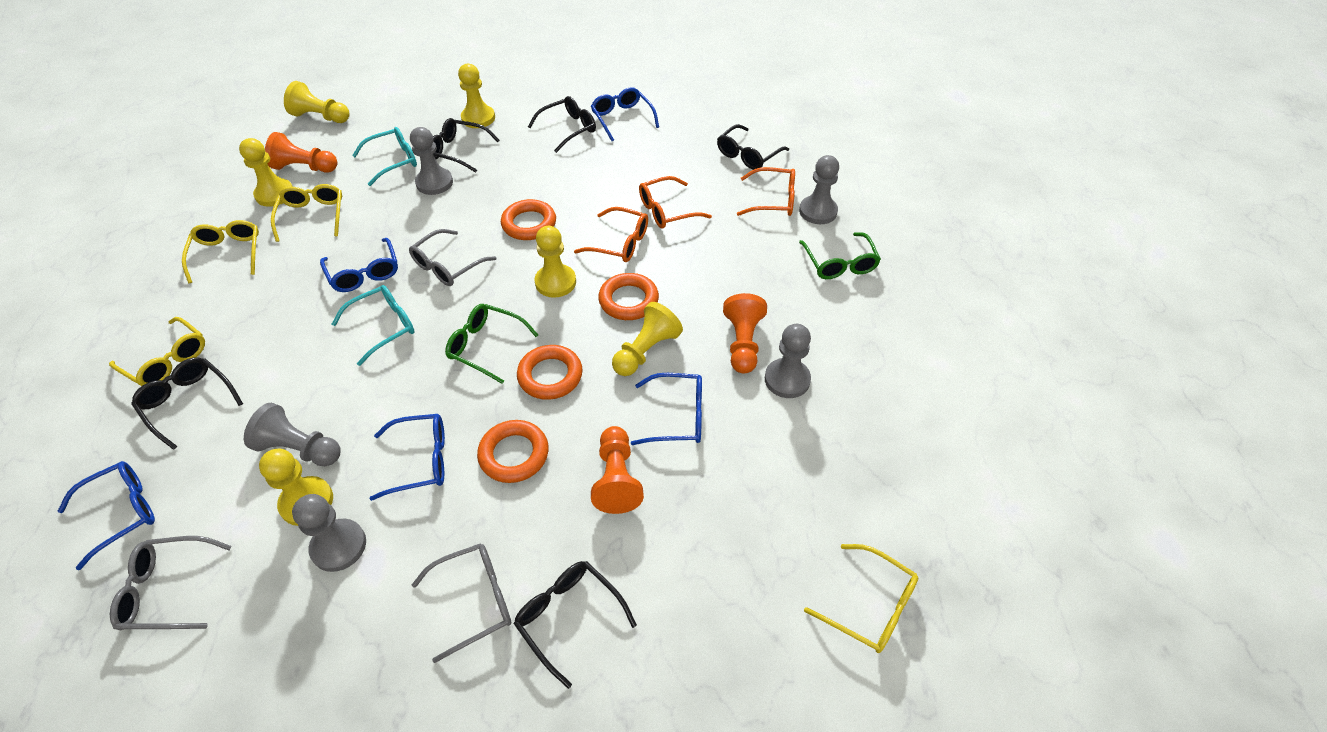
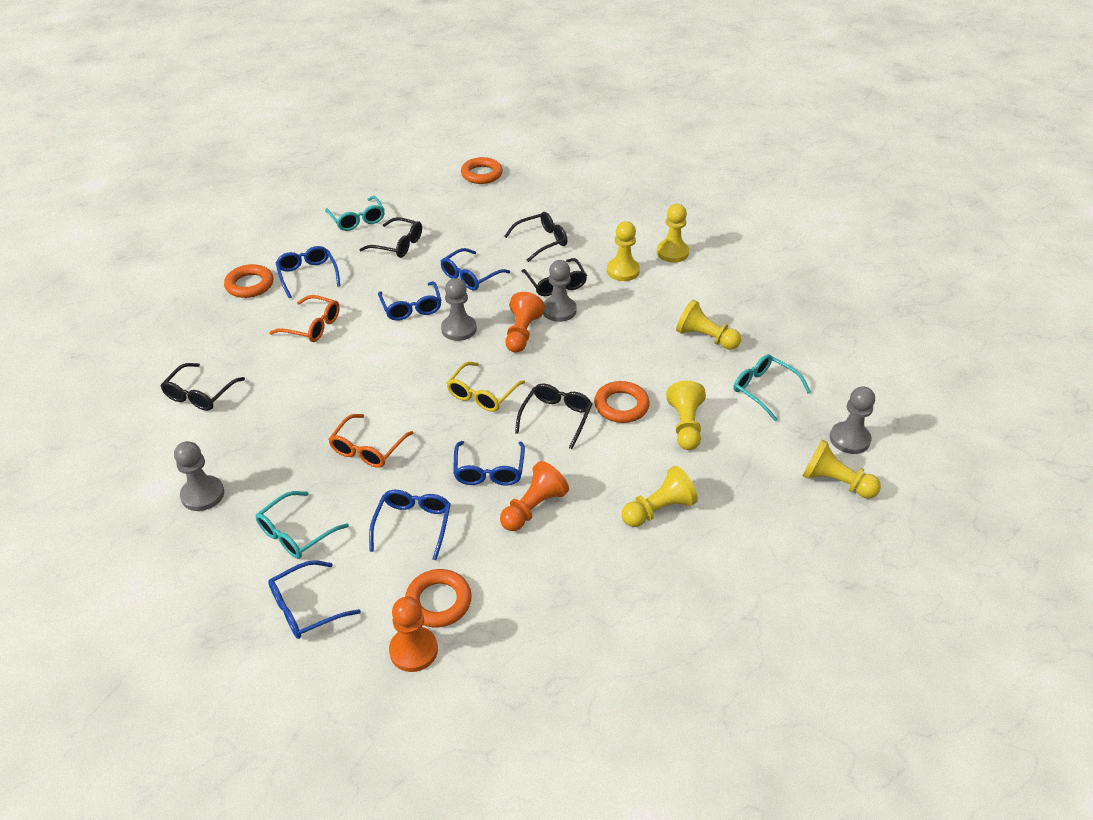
blue glasses: 5 -> 6
green glasses: 2 -> 0
grey glasses: 3 -> 0
grey pawn: 5 -> 4
orange glasses: 3 -> 2
turquoise glasses: 2 -> 3
yellow glasses: 4 -> 1

